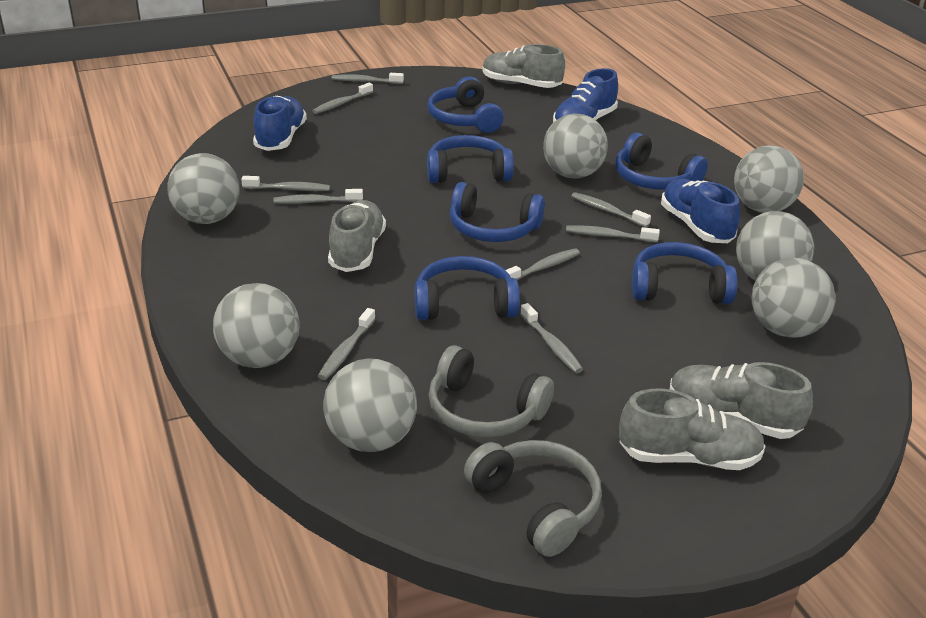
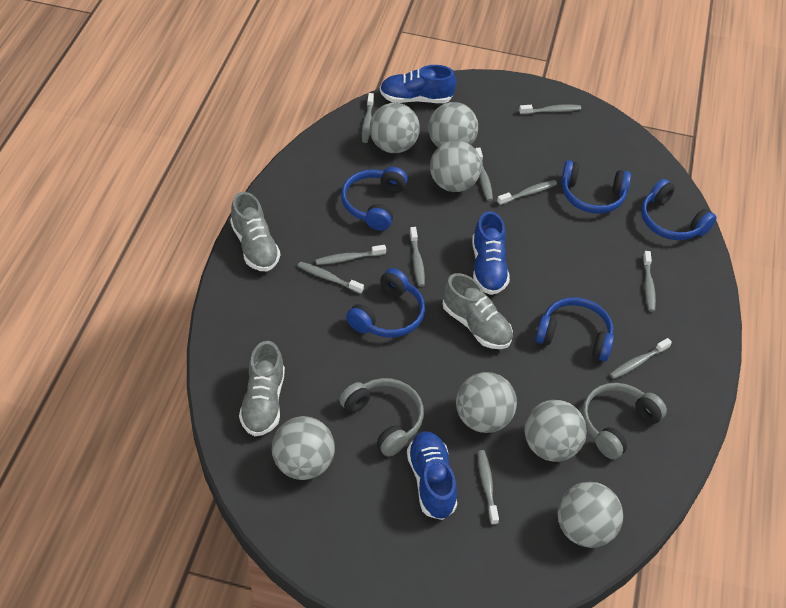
blue headphones: 6 -> 5
grey shoe: 4 -> 3
grey toothbrush: 9 -> 10

